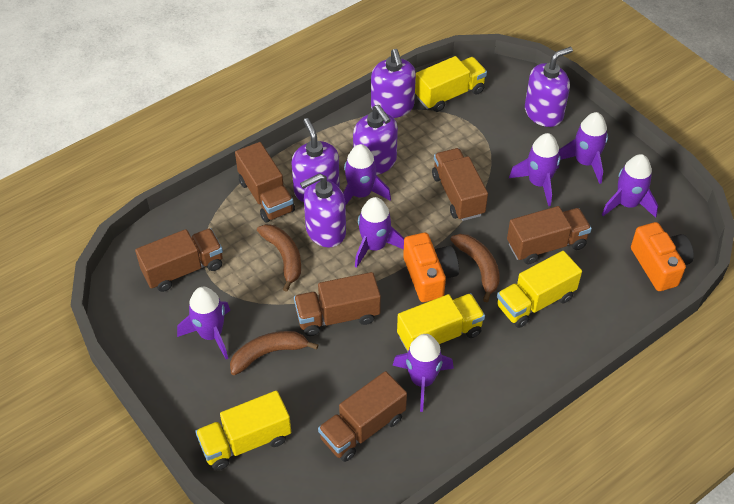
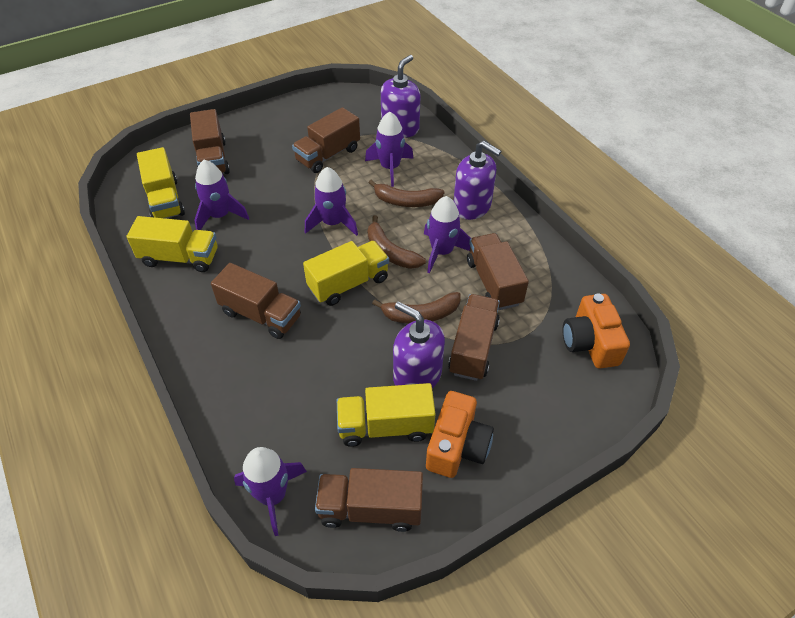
purple rocket: 7 -> 5
purple soap dispenser: 5 -> 3

